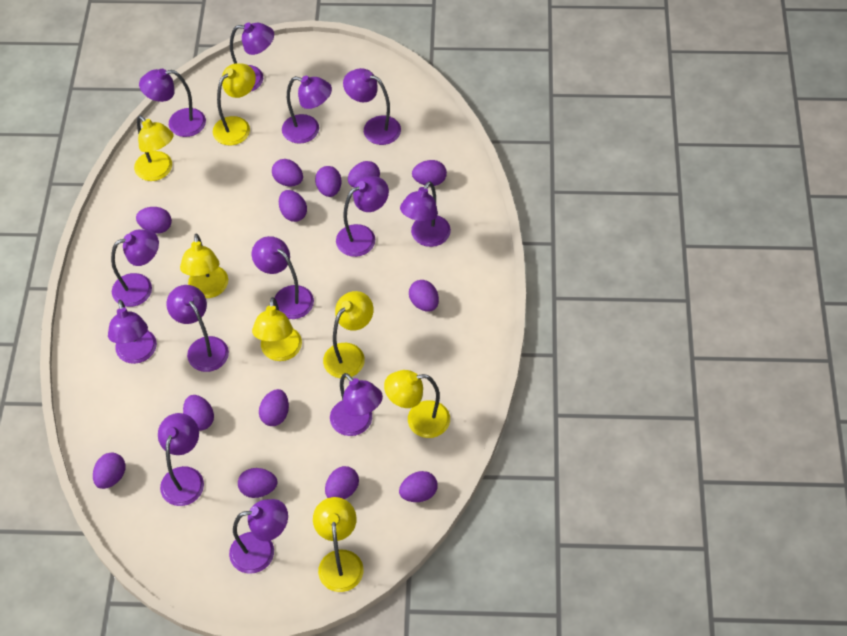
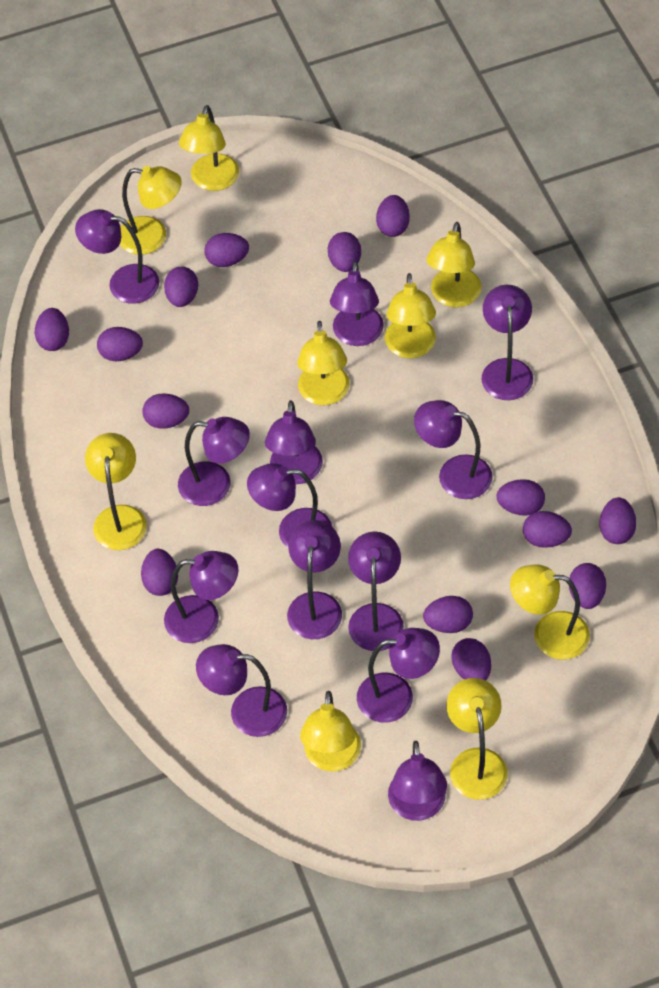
purple egg: 13 -> 14
yellow lamp: 7 -> 9

